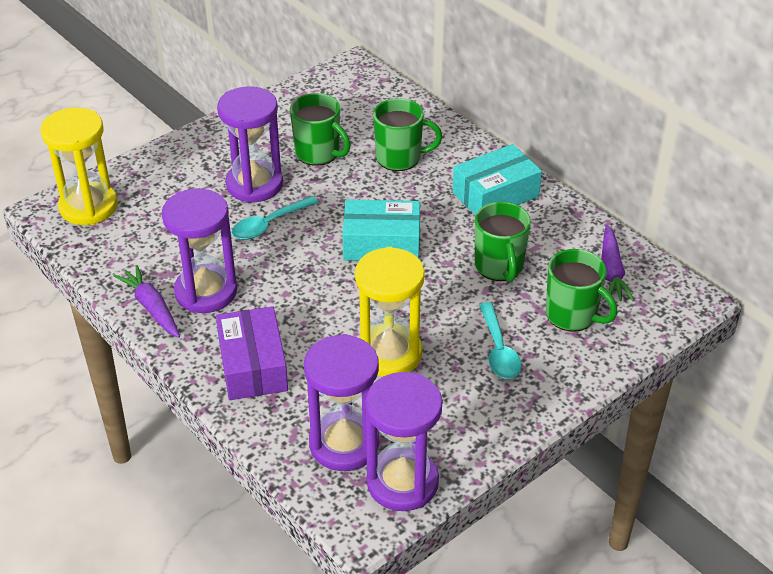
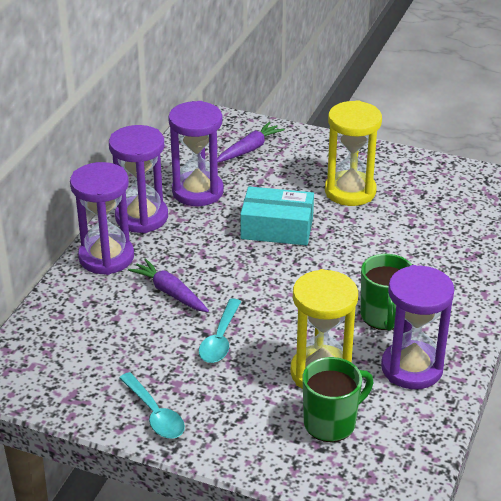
green mug: 4 -> 2
purple box: 1 -> 0
turquoise box: 2 -> 1

